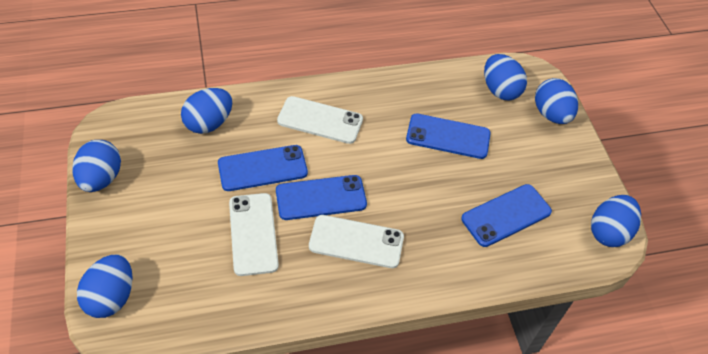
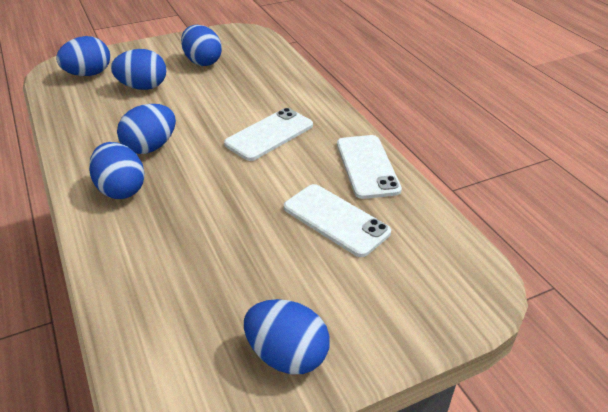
blue phone: 4 -> 0

